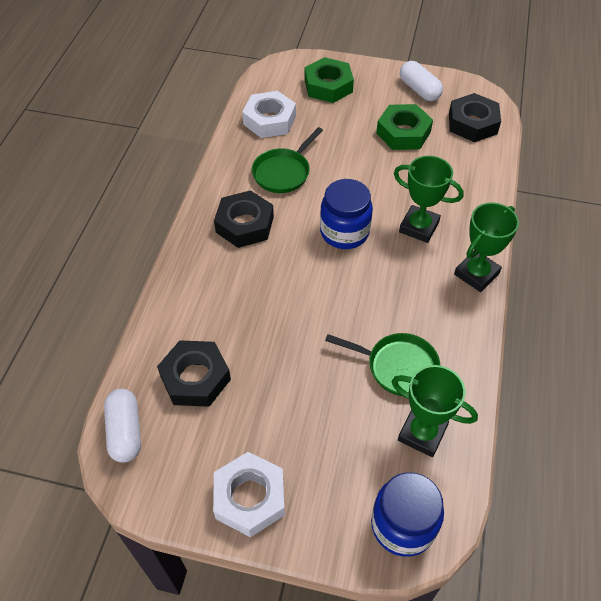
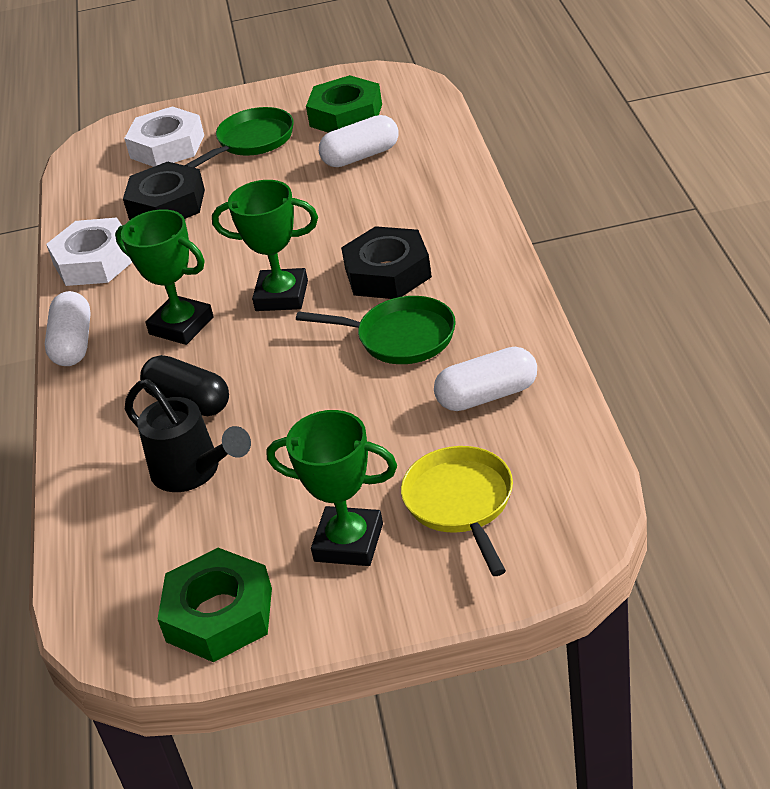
black capsule: 0 -> 1
black nut: 3 -> 2
black watering can: 0 -> 1
blue jar: 2 -> 0
white capsule: 2 -> 3
yellow pan: 0 -> 1

